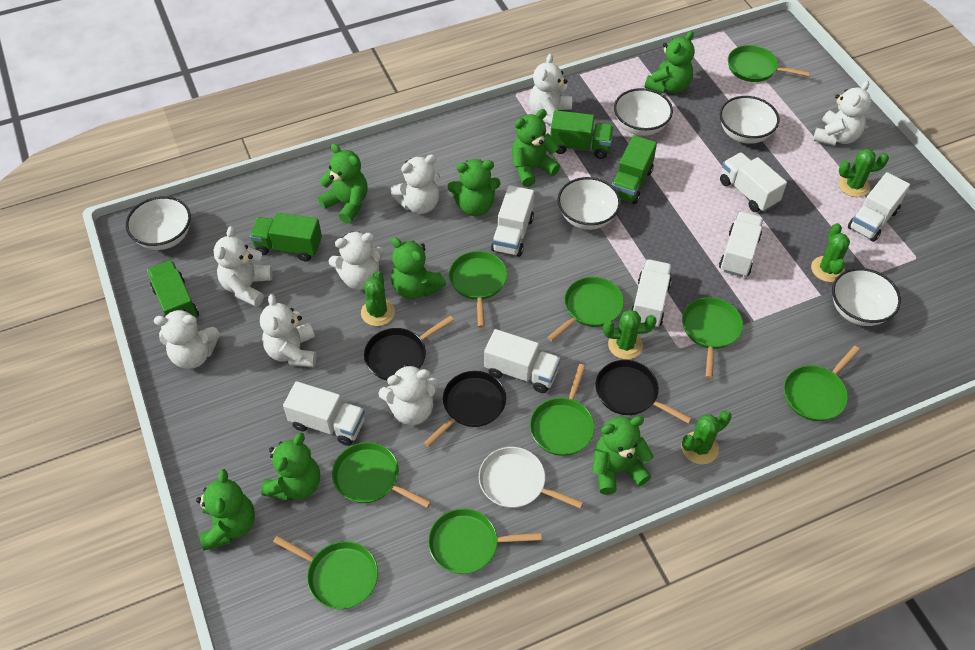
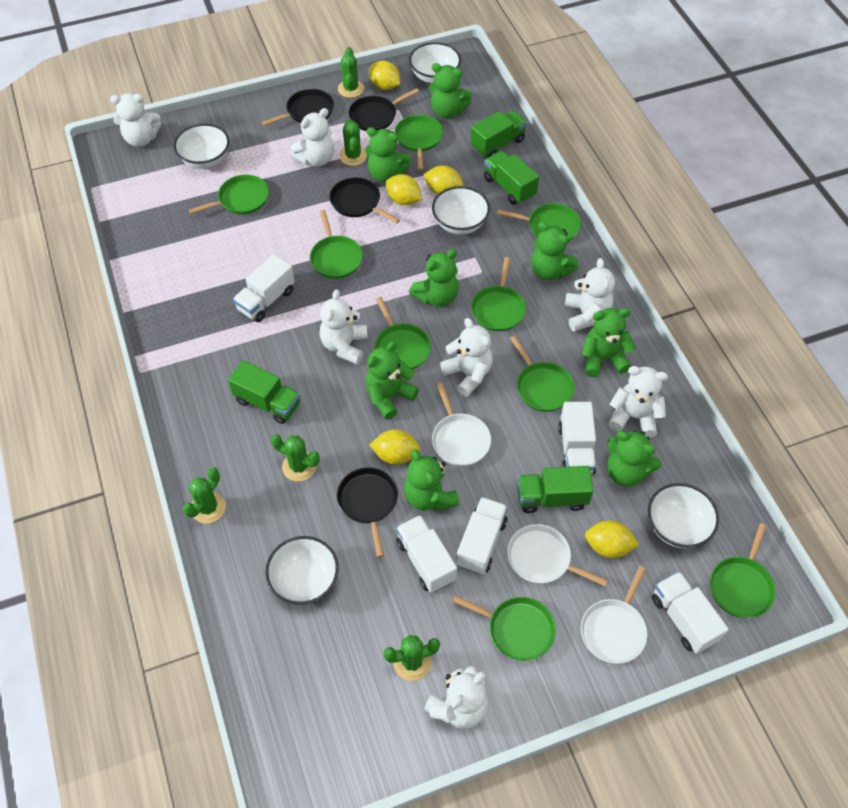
black pan: 3 -> 4
white pan: 1 -> 3
white teddy bear: 8 -> 7
white truck: 7 -> 5
yellow lemon: 0 -> 5

